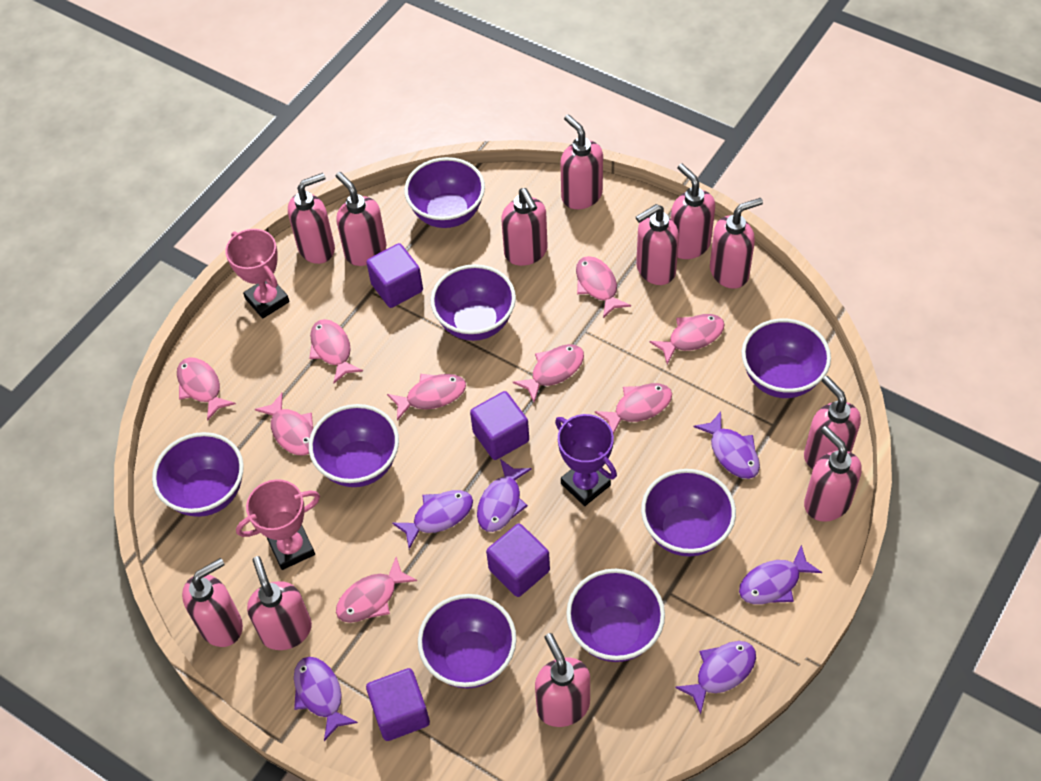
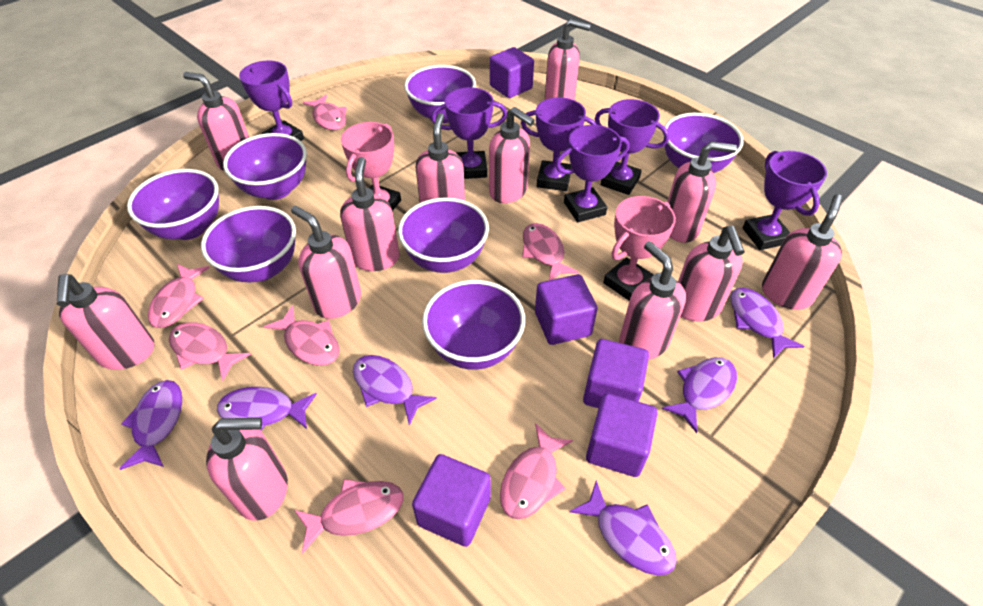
pink fish: 9 -> 7
purple bowl: 8 -> 7
purple cube: 4 -> 5
purple trophy: 1 -> 6

